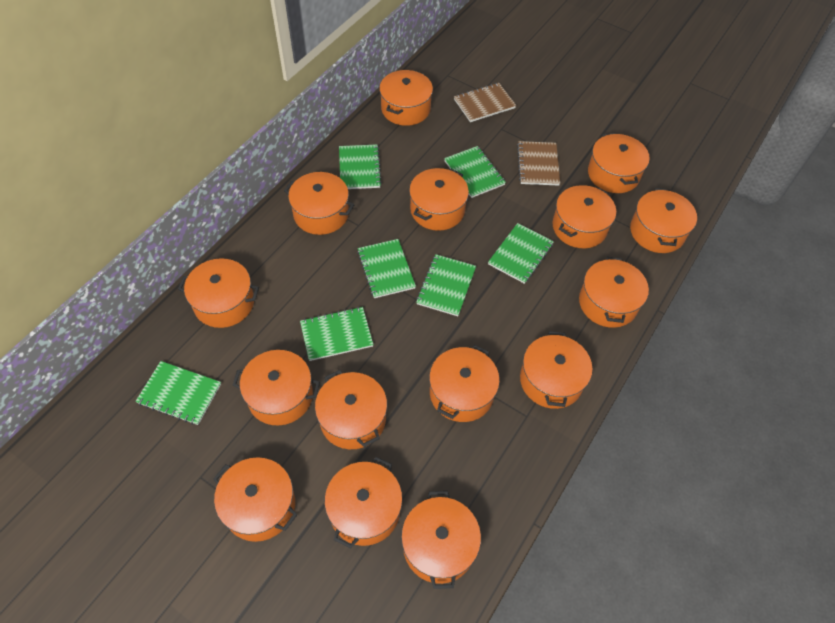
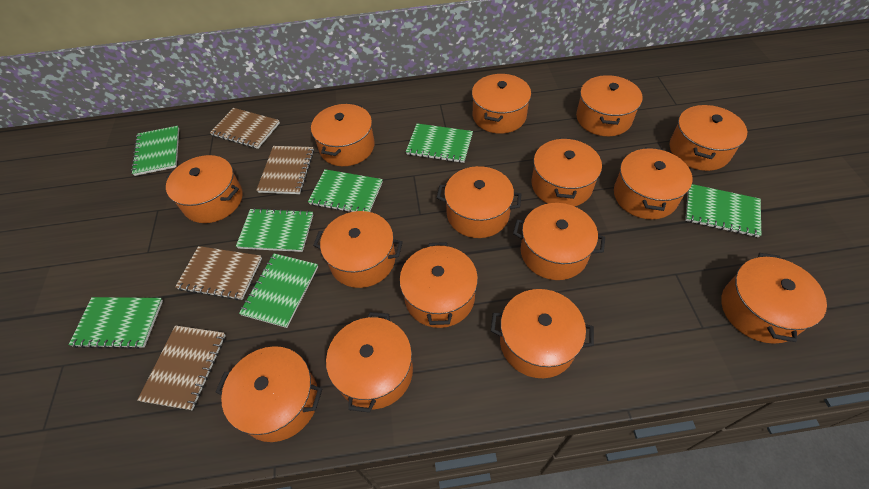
brown notebook: 2 -> 4

